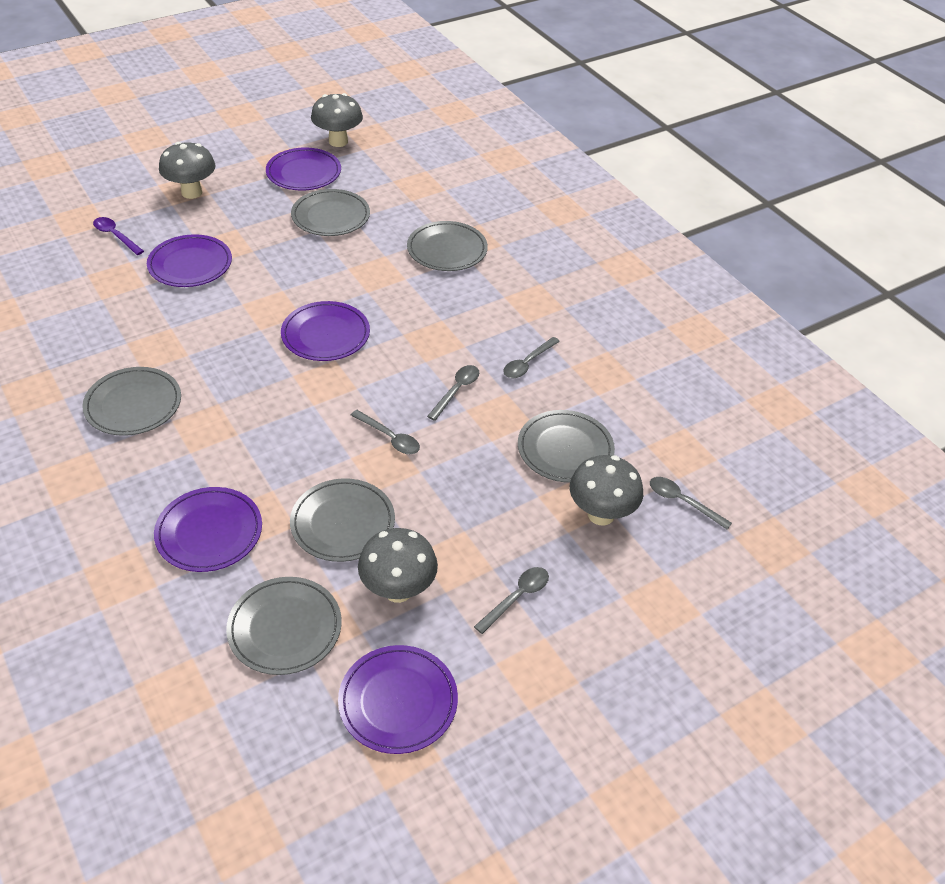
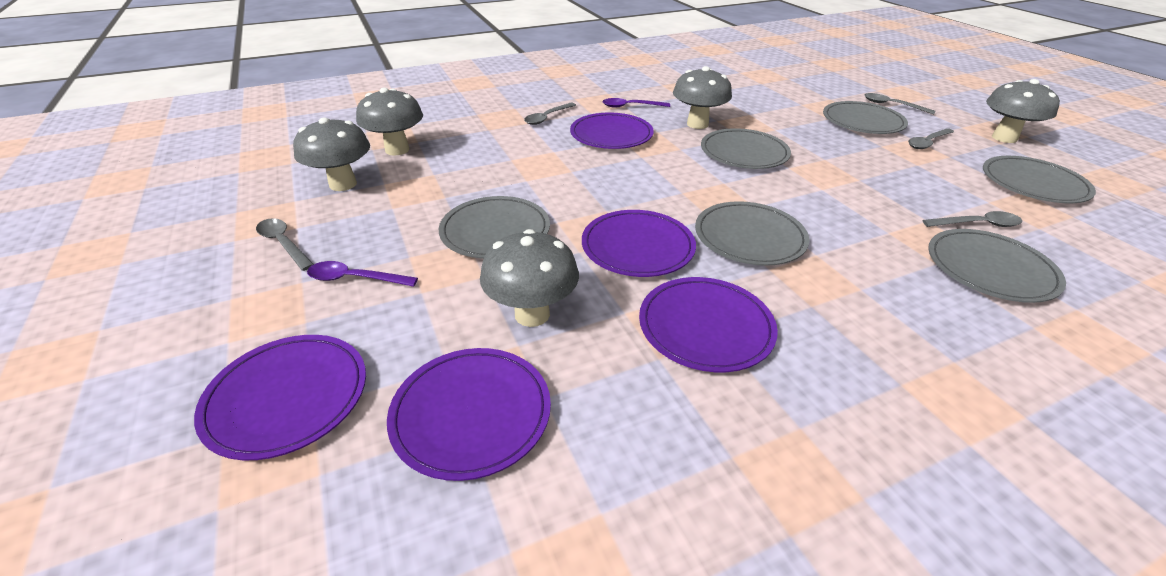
grey mushroom: 4 -> 5
purple spoon: 1 -> 2

